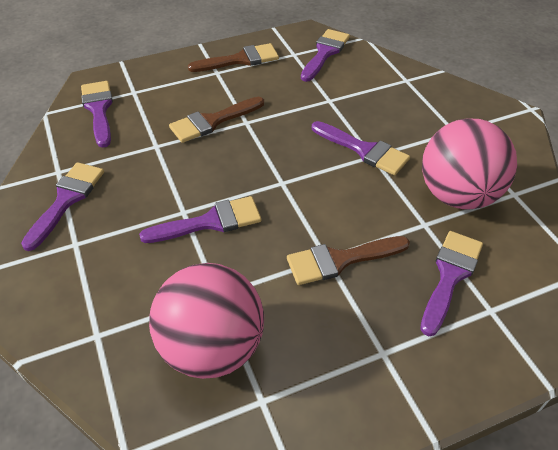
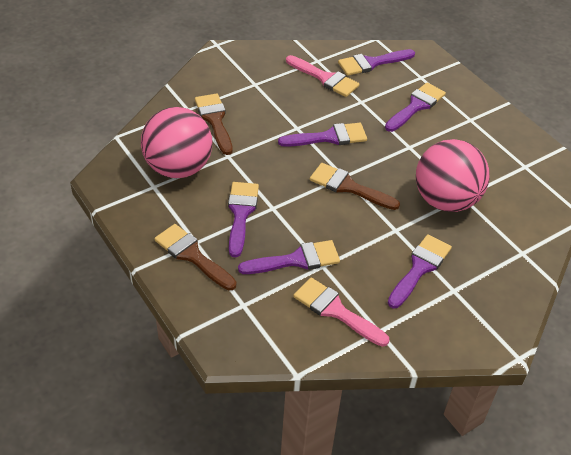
pink brush: 0 -> 2

